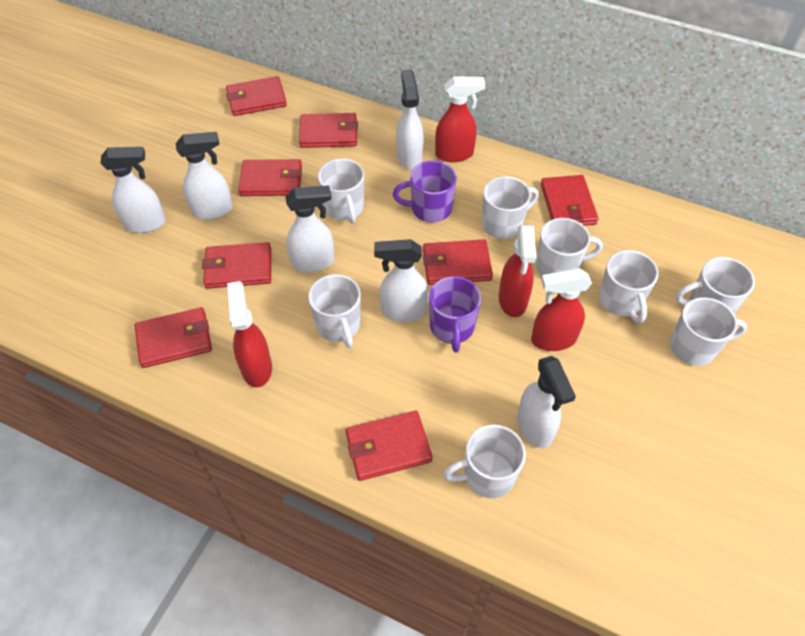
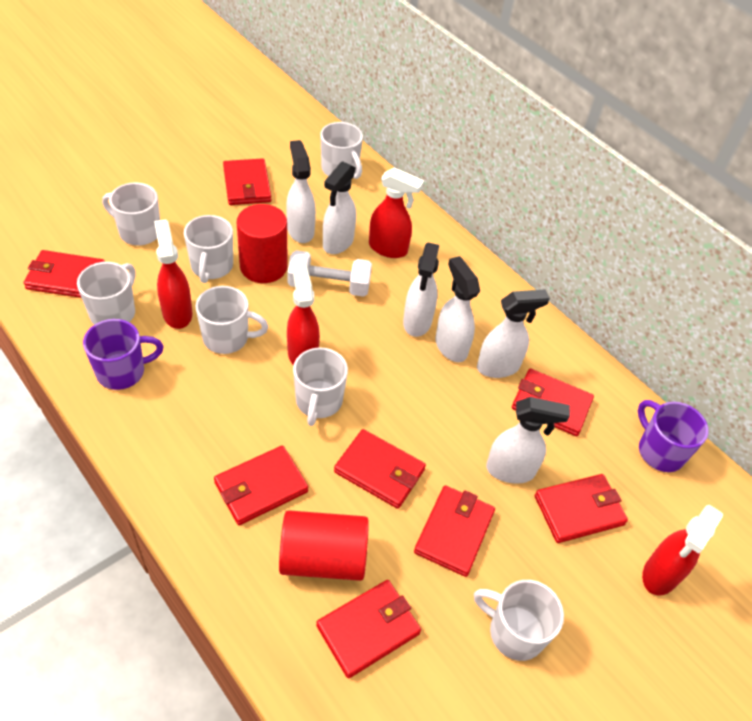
red cylinder: 0 -> 2
white dumbbell: 0 -> 1
white mug: 8 -> 7

